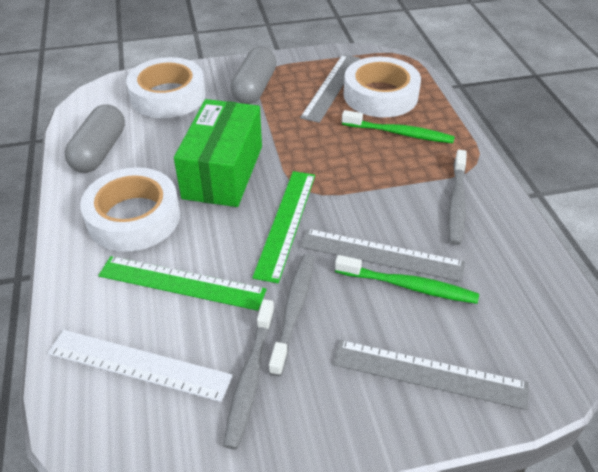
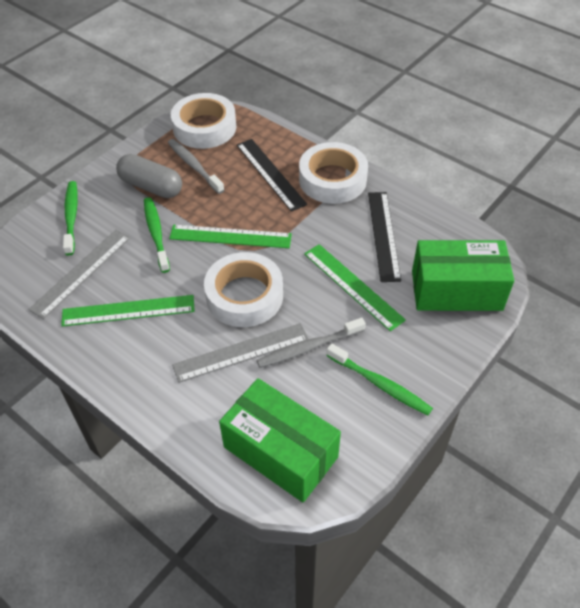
black ruler: 0 -> 2
green box: 1 -> 2
green ruler: 2 -> 3
green toothbrush: 2 -> 3
grey capsule: 2 -> 1
grey ruler: 3 -> 2
grey toothbrush: 3 -> 2
white ruler: 1 -> 0

